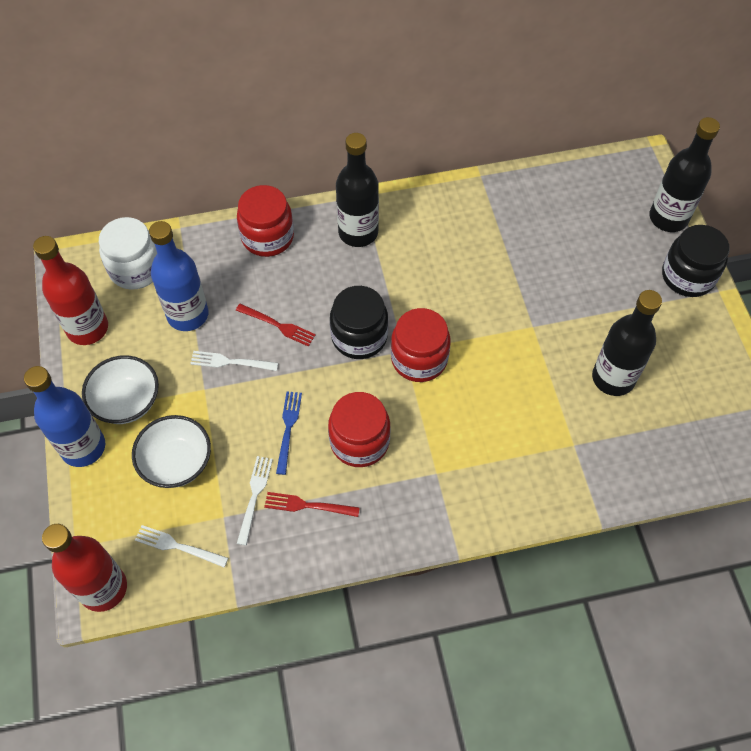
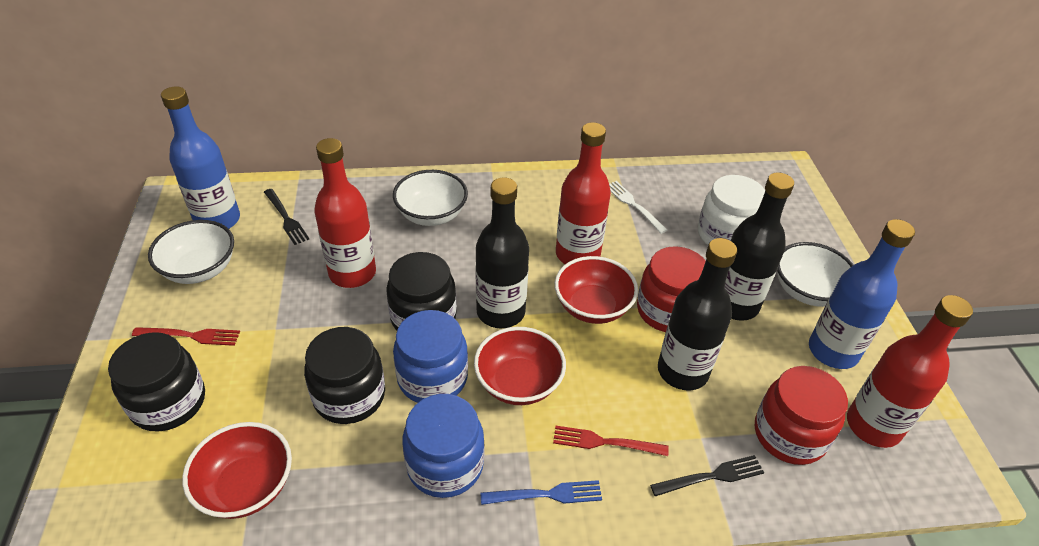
black fork: 0 -> 2
black jar: 2 -> 3
blue jar: 0 -> 2
red bottle: 2 -> 3
red bowl: 0 -> 3
red jar: 3 -> 2
white bowl: 2 -> 3
white fork: 3 -> 1

